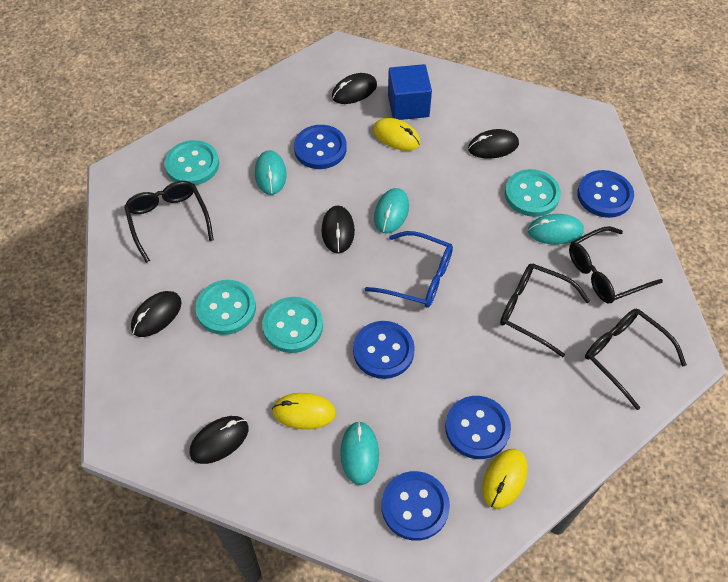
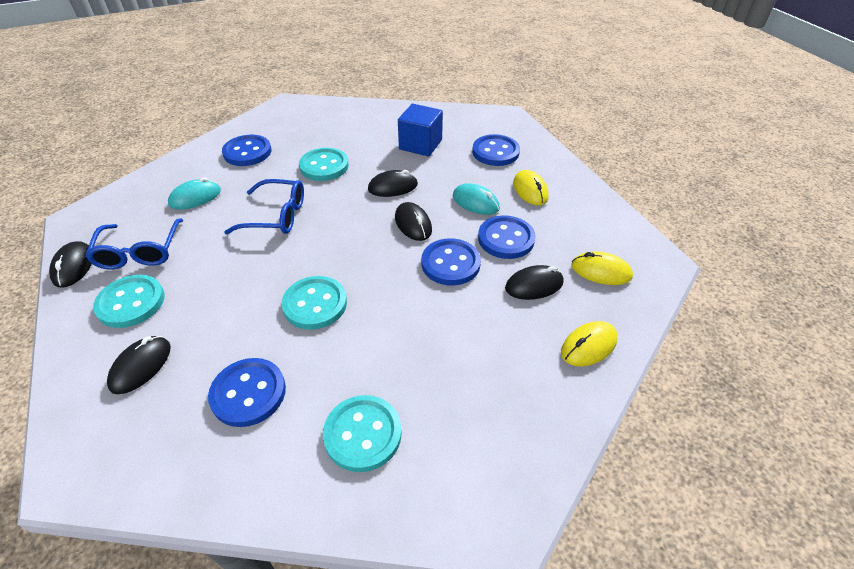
black glasses: 4 -> 0
blue glasses: 1 -> 2
turquoise mouse: 4 -> 2

